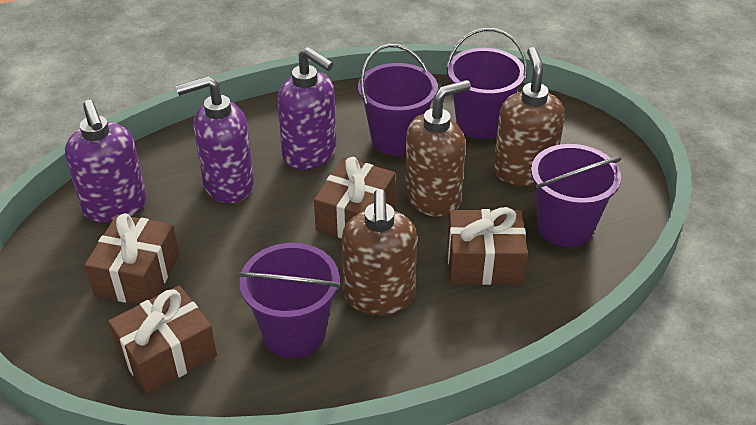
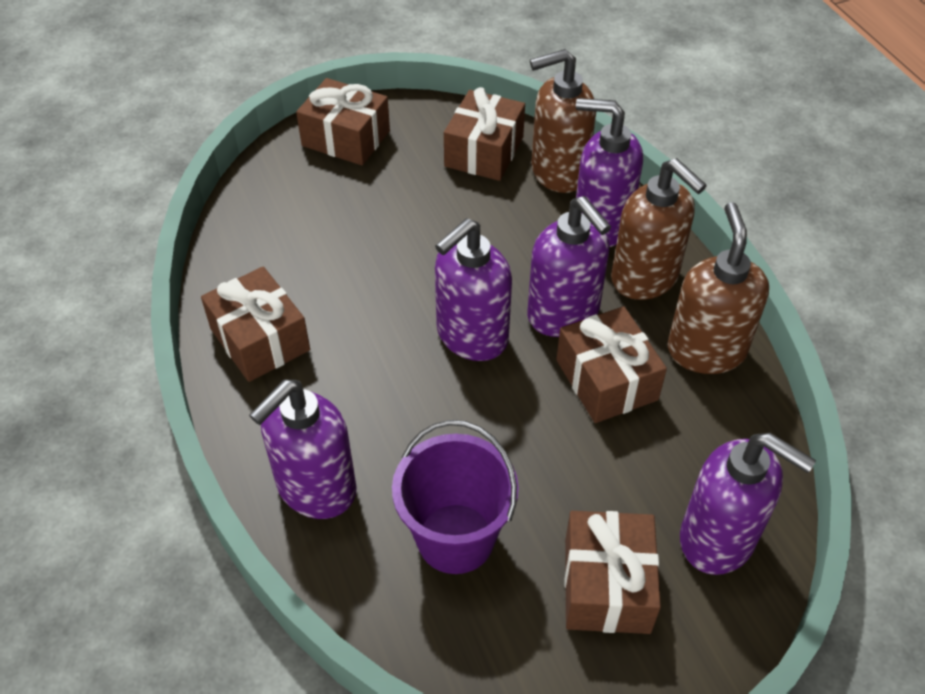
brown gift: 4 -> 5
purple bucket: 4 -> 1
purple soap dispenser: 3 -> 5

